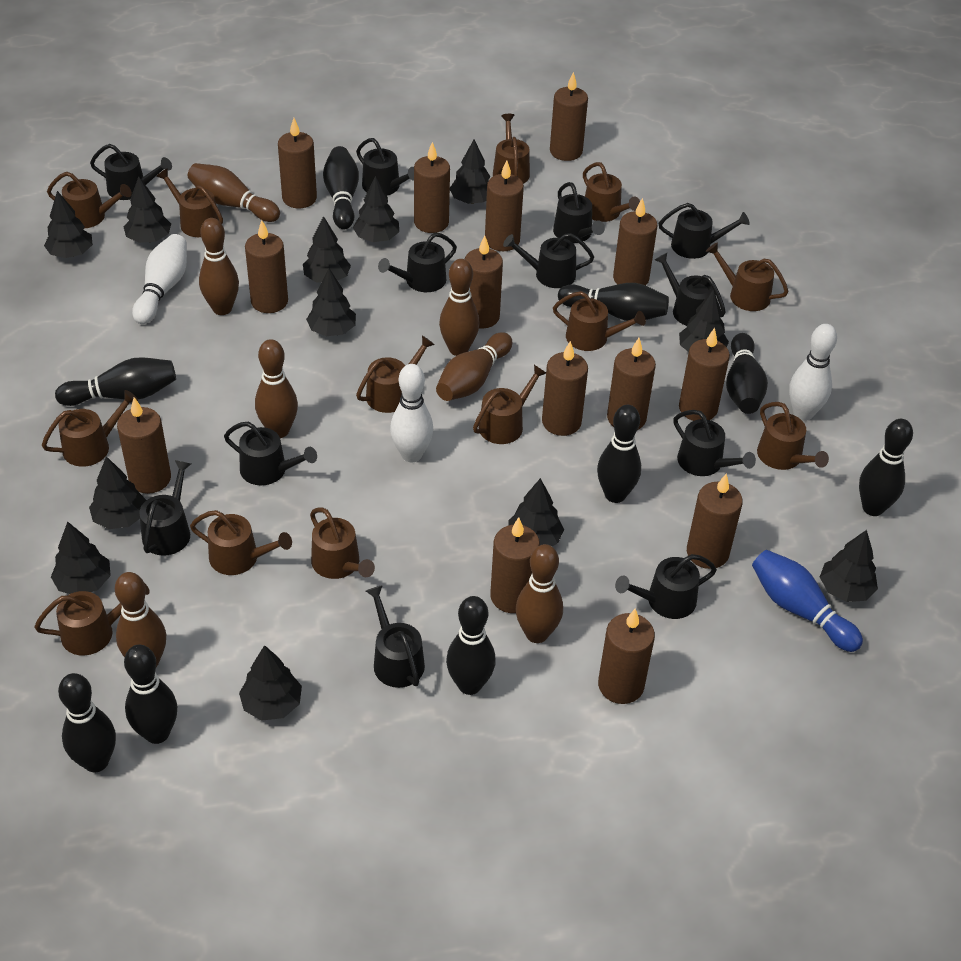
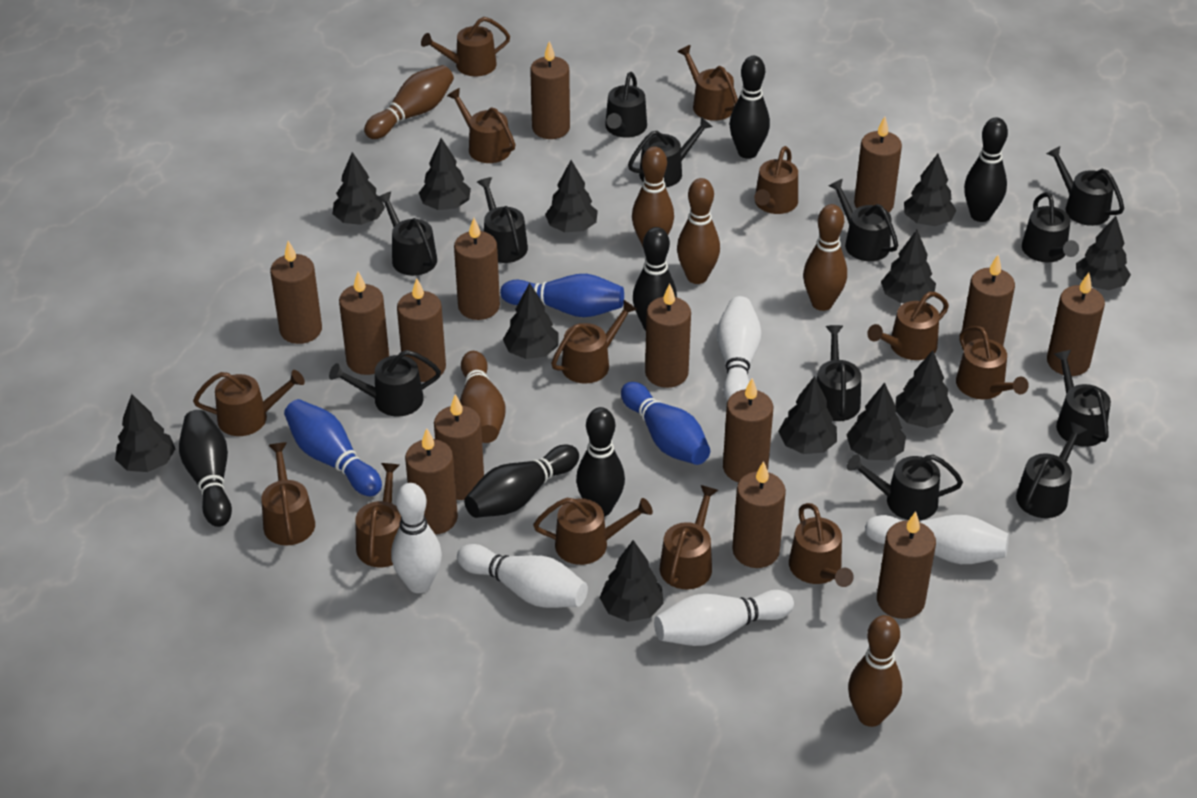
black bowling pin: 9 -> 6
blue bowling pin: 1 -> 3
brown bowling pin: 7 -> 6
white bowling pin: 3 -> 5

